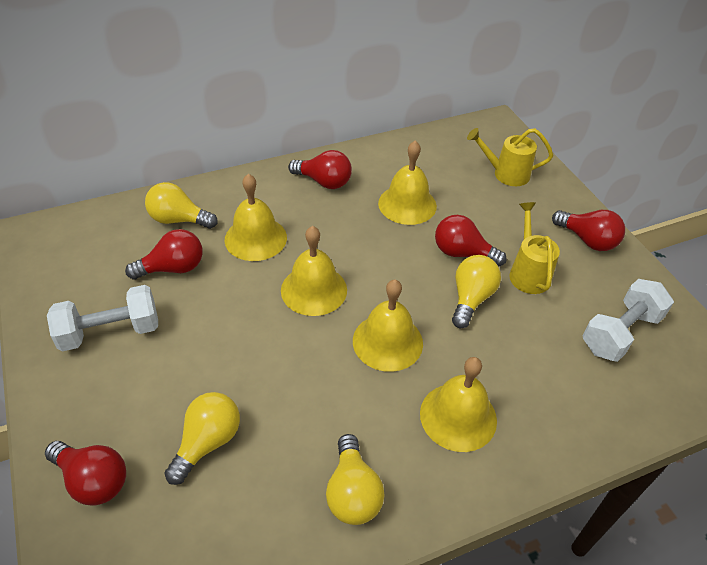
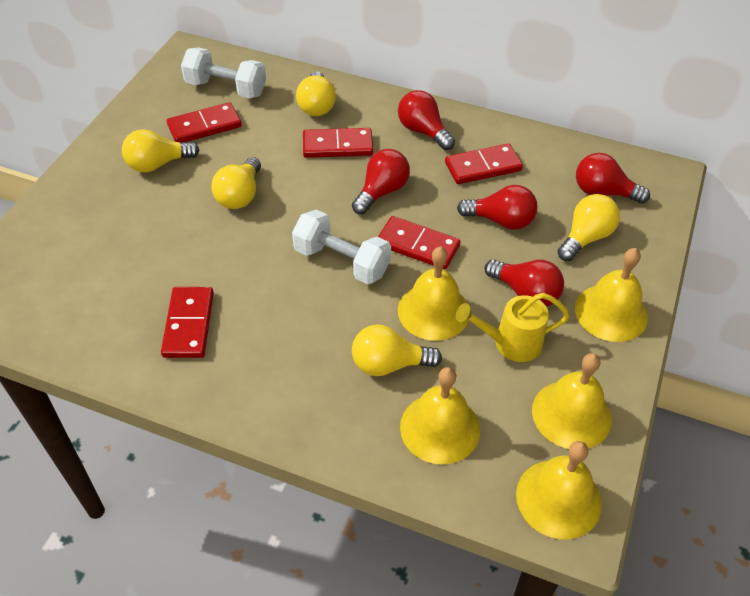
red domino: 0 -> 5
yellow light bulb: 4 -> 5
yellow watering can: 2 -> 1

